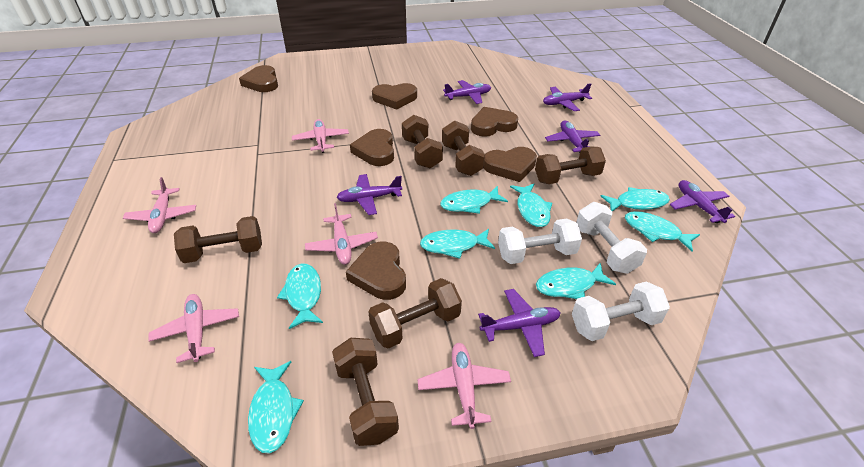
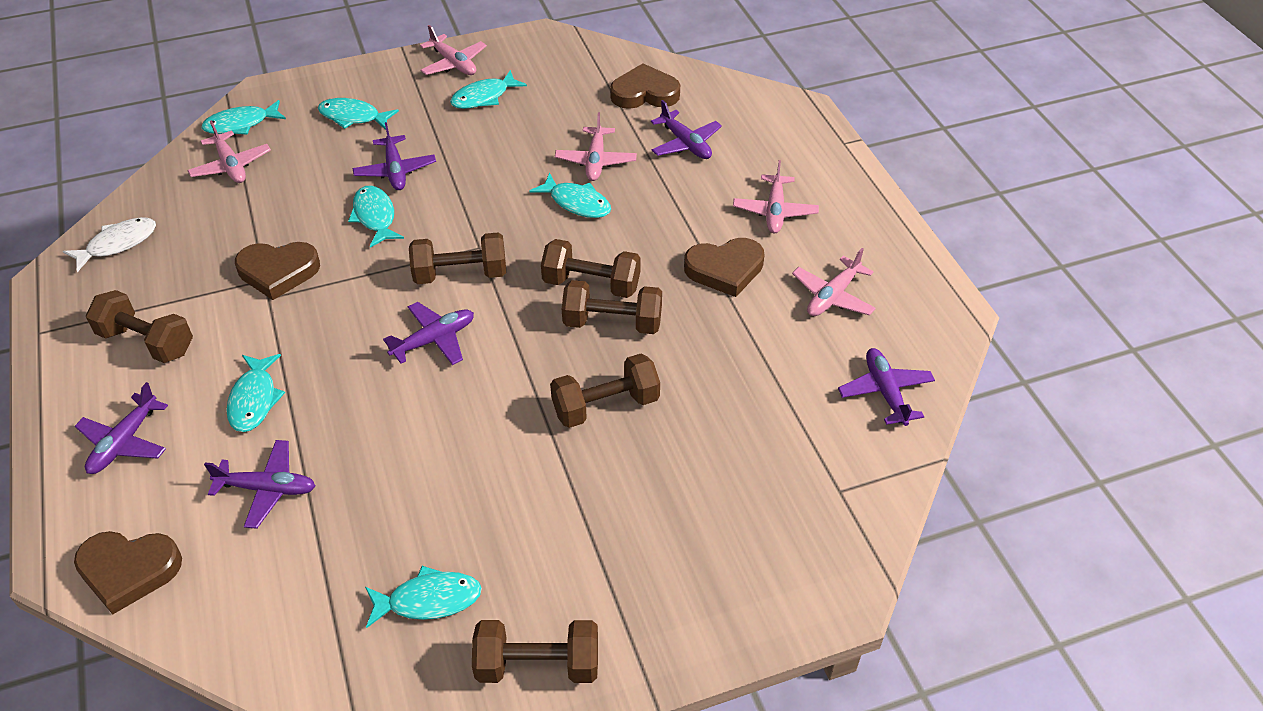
brown heart: 6 -> 4
turquoise fish: 8 -> 7
white dumbbell: 3 -> 0
white fish: 0 -> 1

